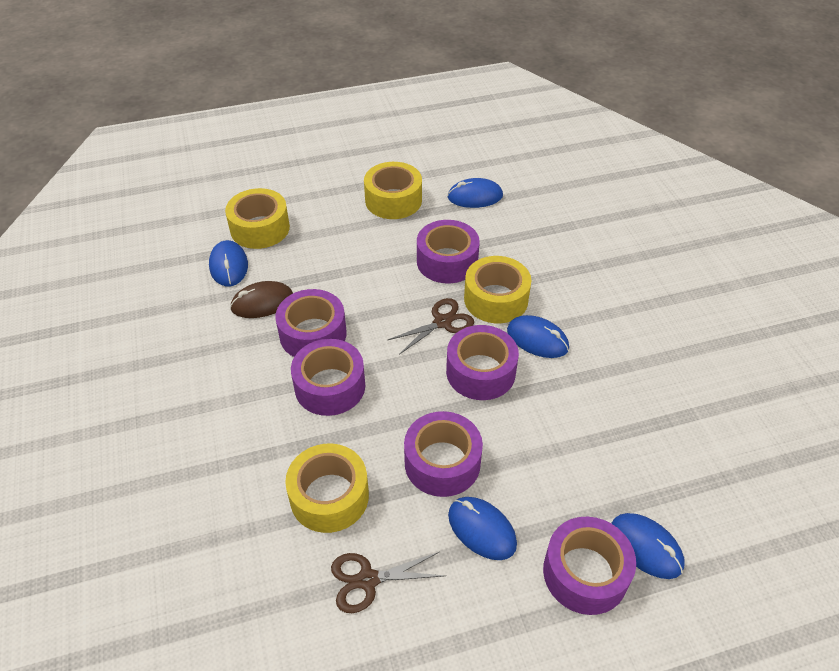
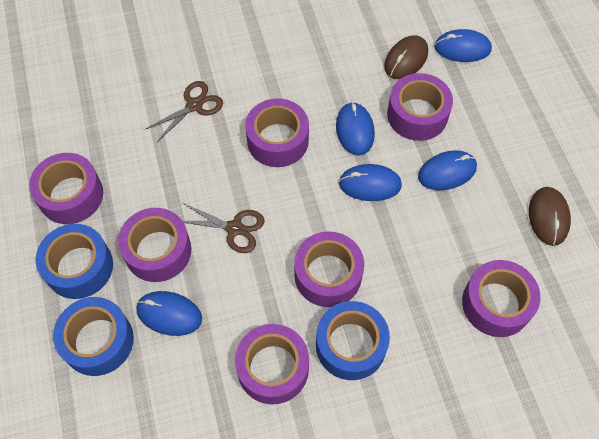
blue tape: 0 -> 3
brown mouse: 1 -> 2
purple tape: 6 -> 7
yellow tape: 4 -> 0

